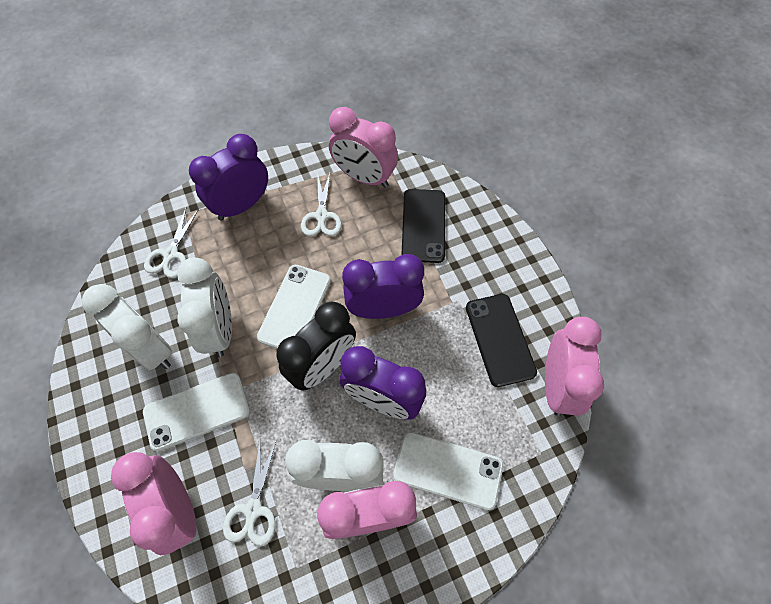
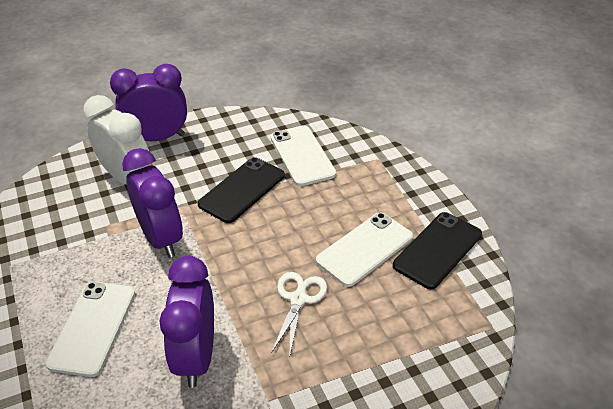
black clock: 1 -> 0
pink clock: 4 -> 0
white clock: 3 -> 1
white scissors: 3 -> 1

